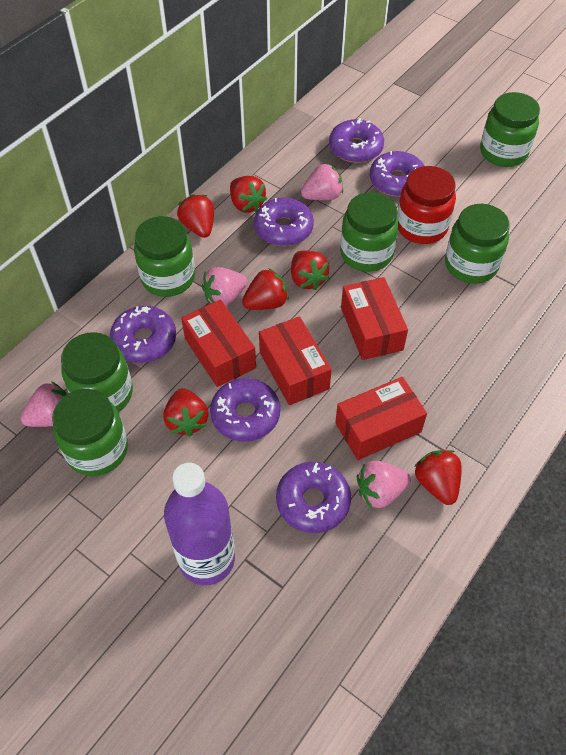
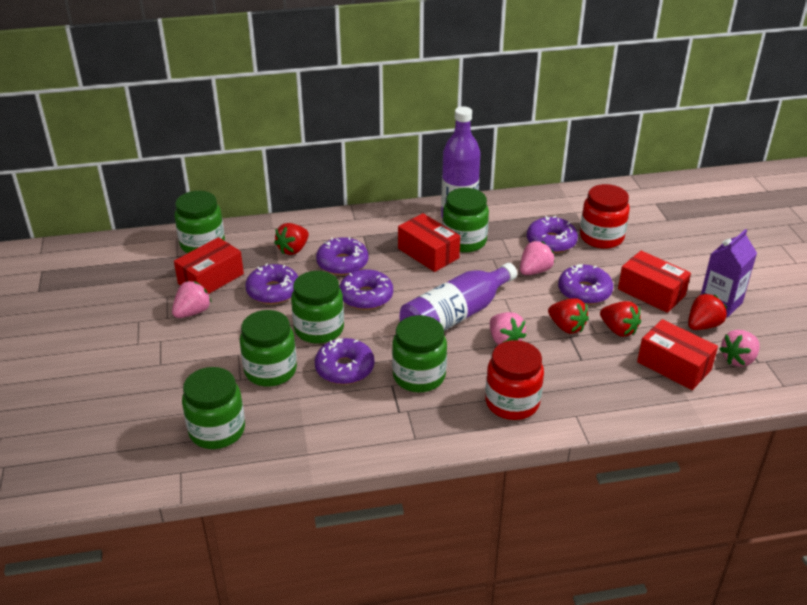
purple bottle: 1 -> 2
purple carton: 0 -> 1
red jar: 1 -> 2
red strawberry: 6 -> 4

